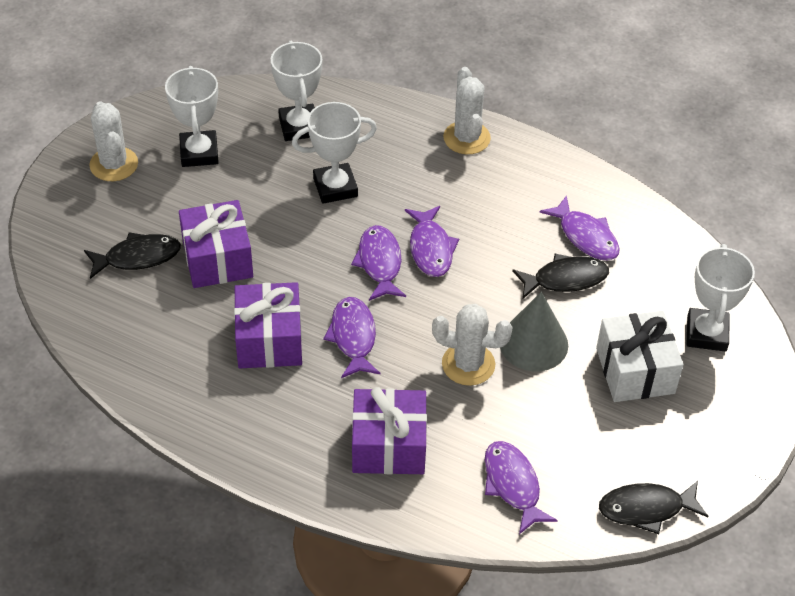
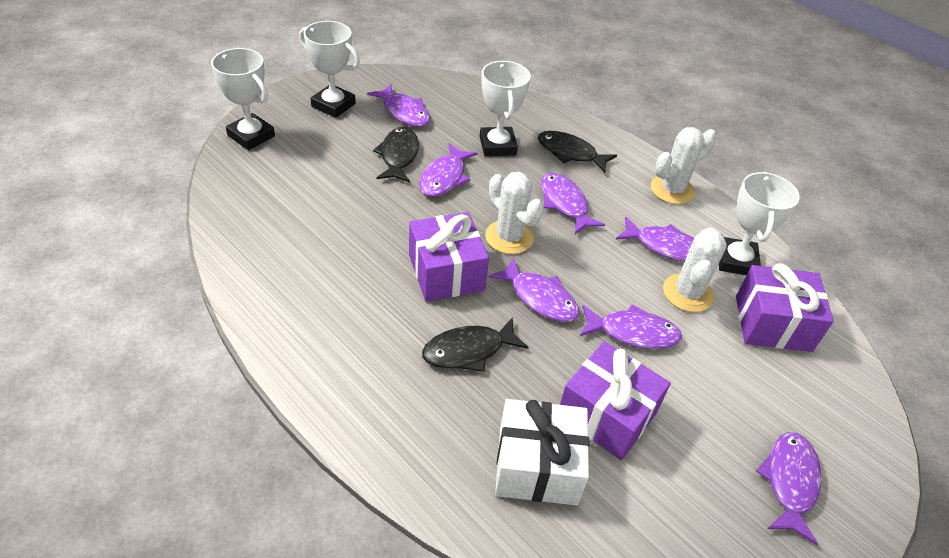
grey cone: 1 -> 0
purple fish: 5 -> 7

